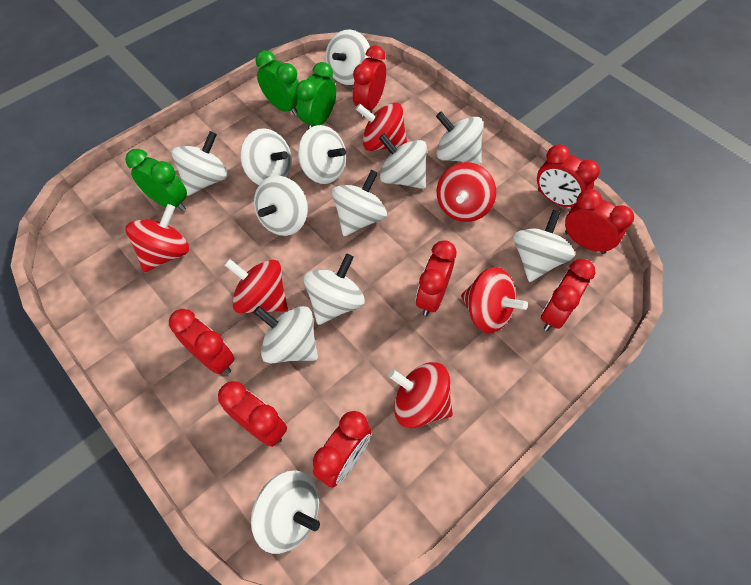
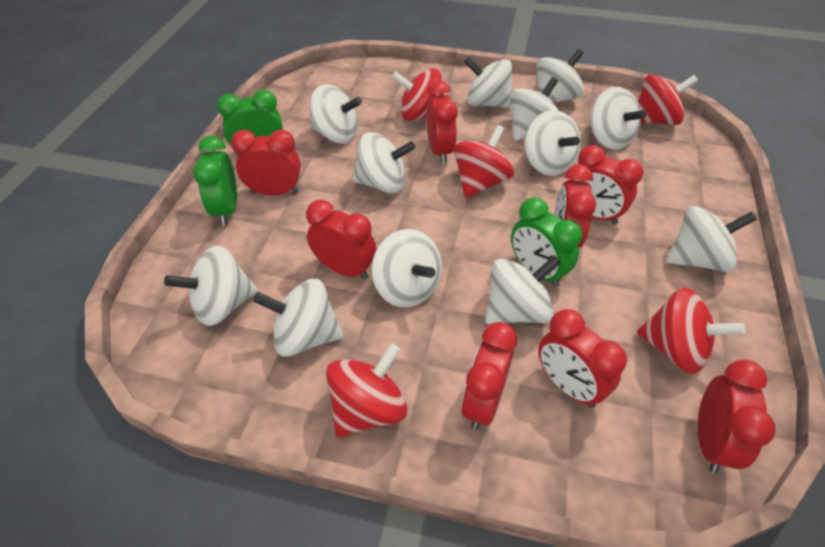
red spinning top: 6 -> 5

